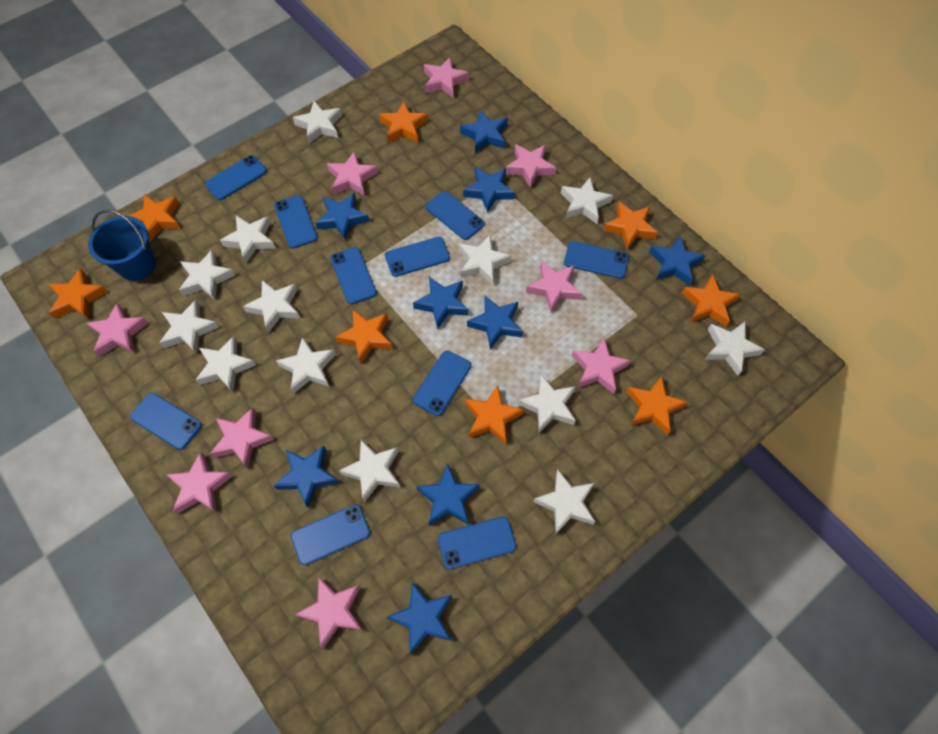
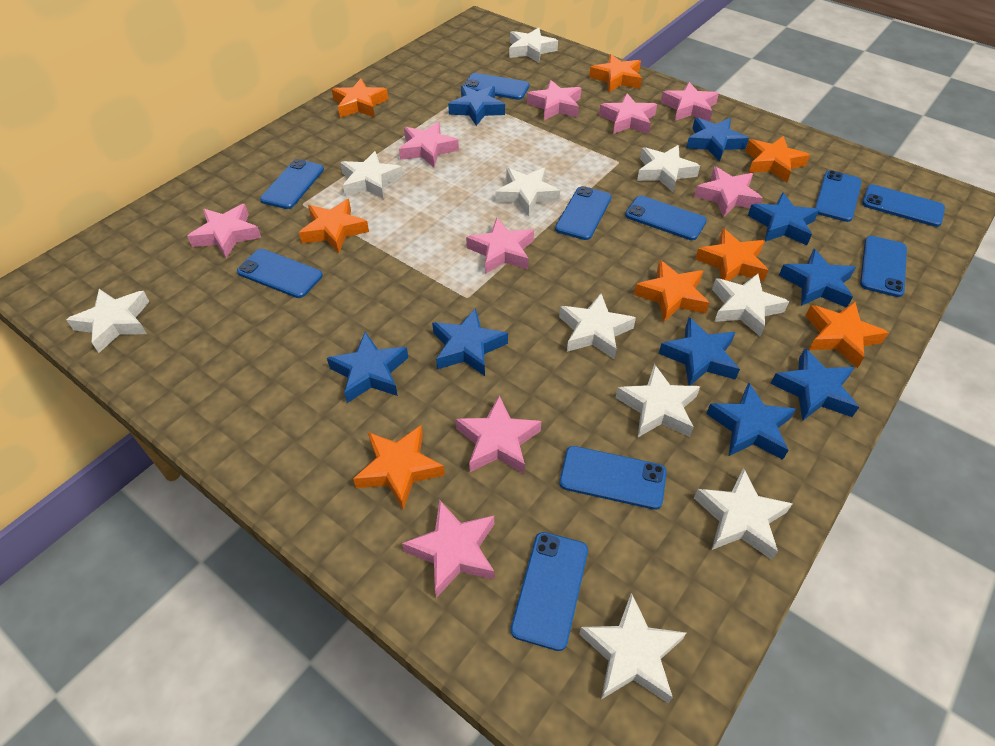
blue bucket: 1 -> 0
white star: 13 -> 10

